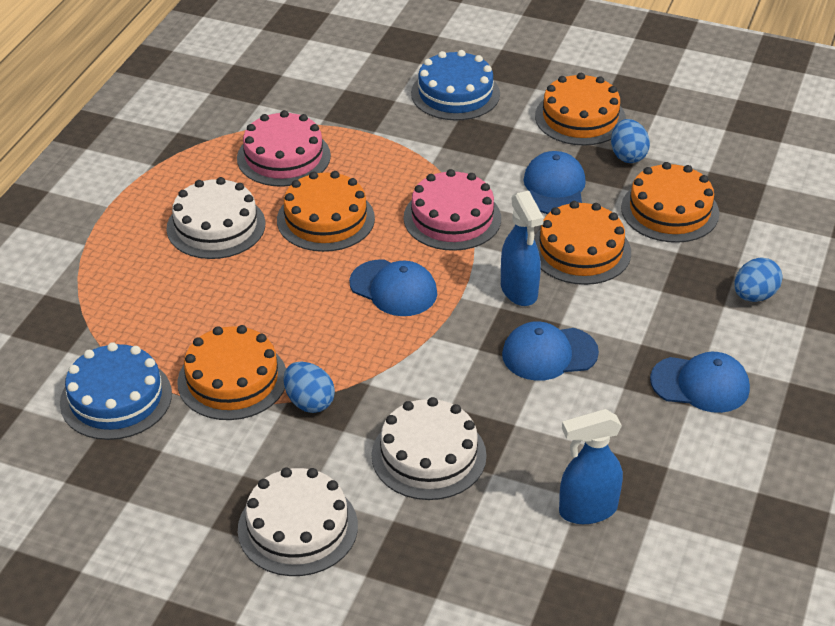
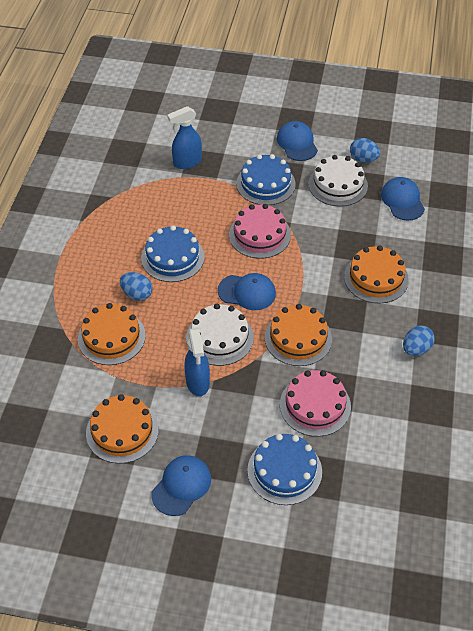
blue cake: 2 -> 3
orange cake: 5 -> 4
white cake: 3 -> 2

